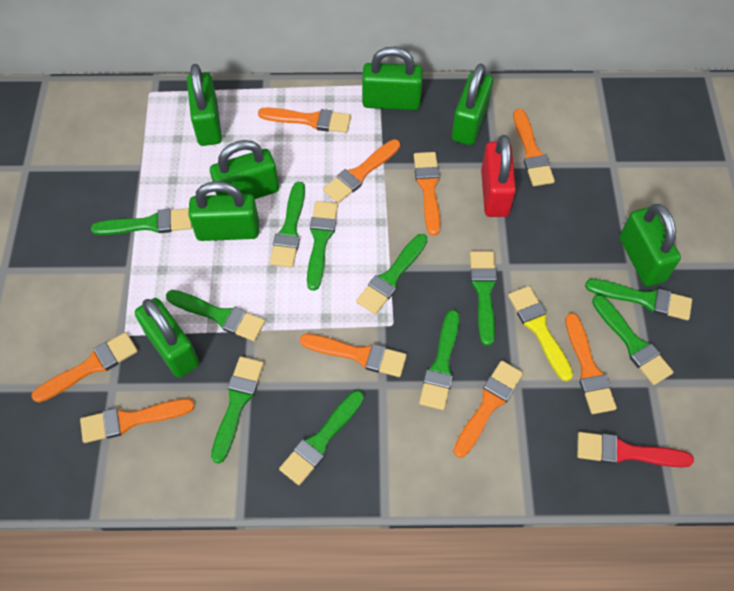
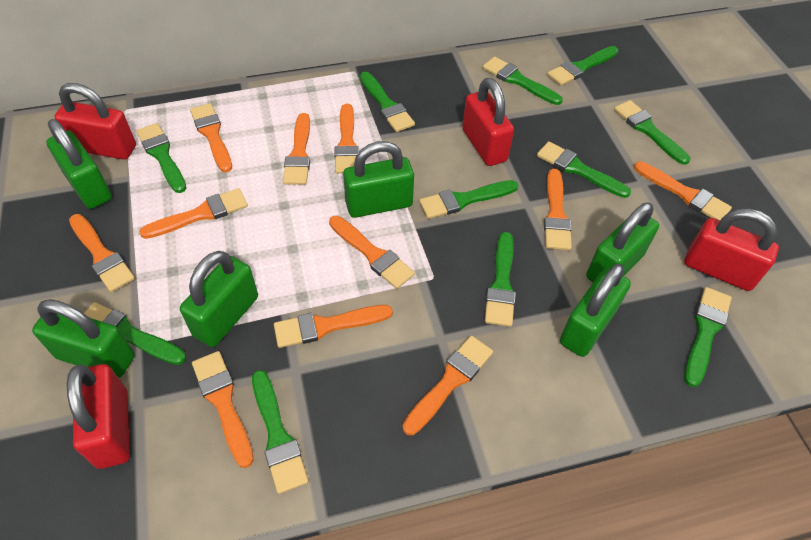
green padlock: 7 -> 6
orange brush: 9 -> 11
red brush: 1 -> 0
red padlock: 1 -> 4
yellow brush: 1 -> 0

